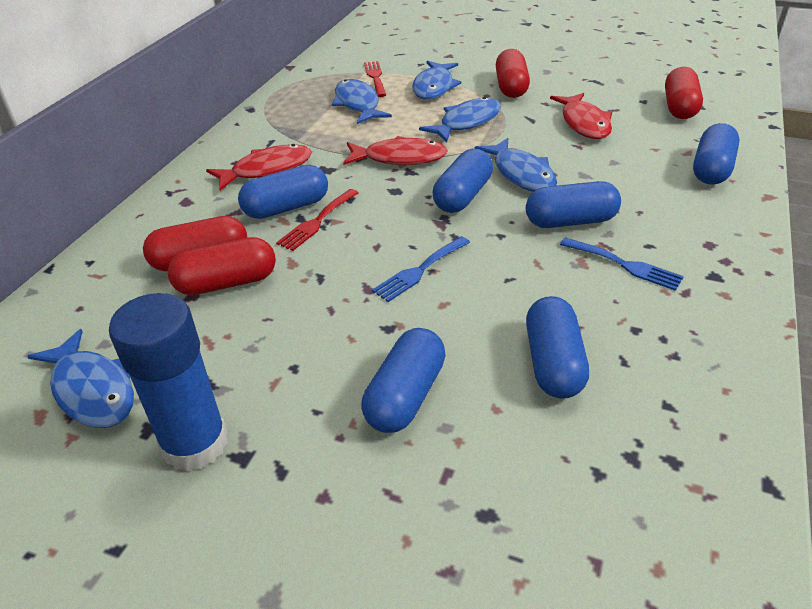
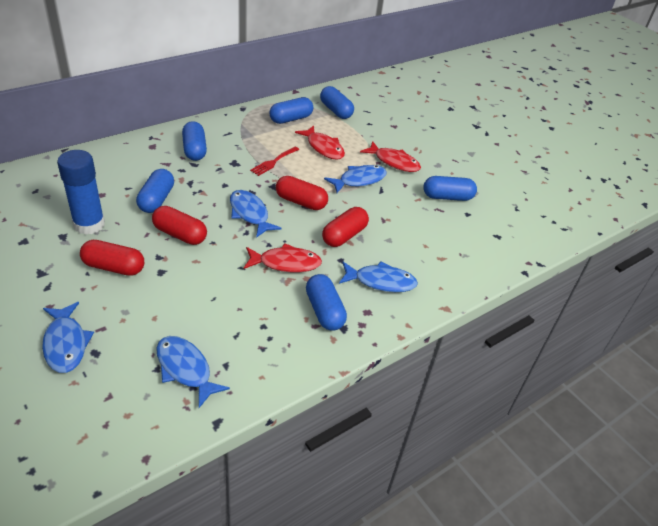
blue fork: 2 -> 0
red fork: 2 -> 1

